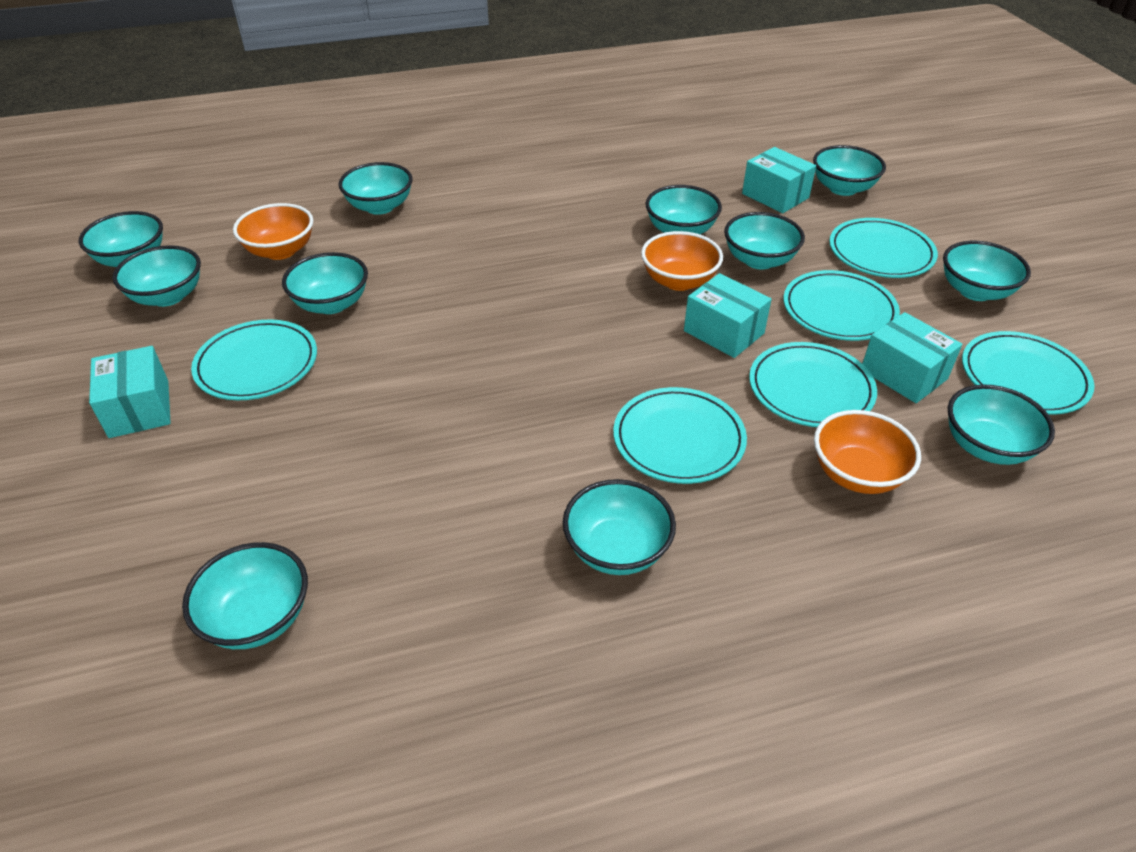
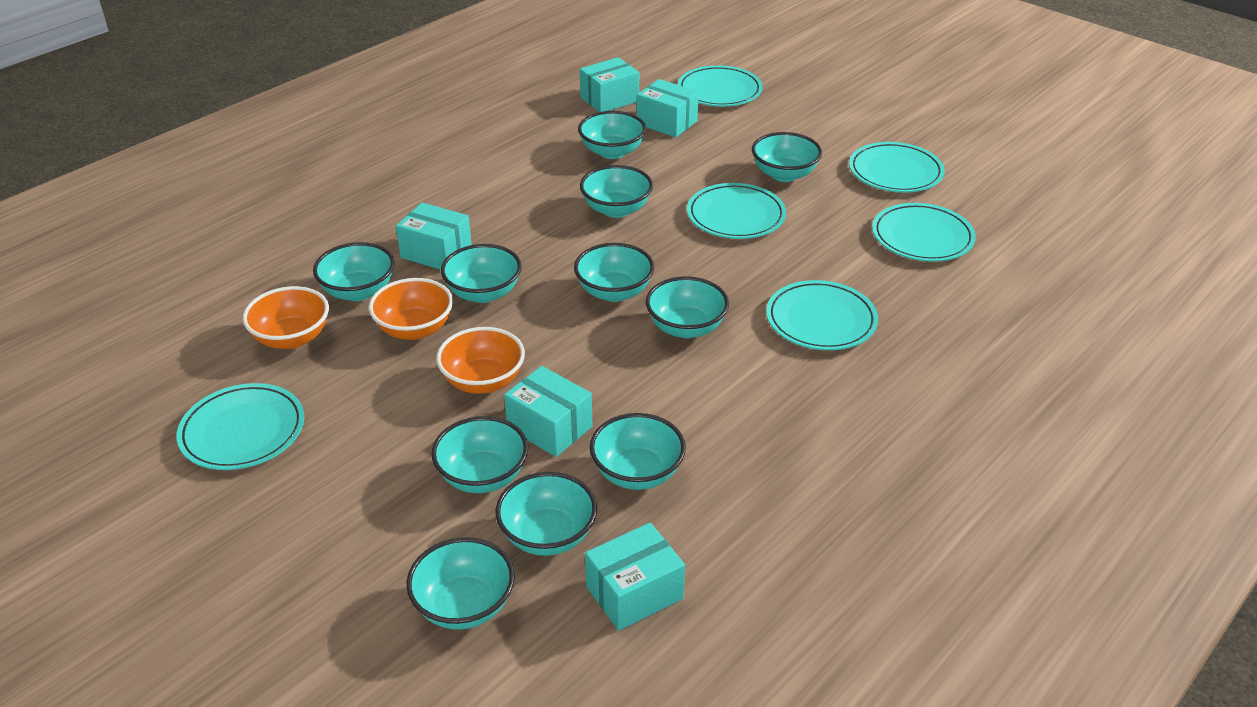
turquoise box: 4 -> 5

